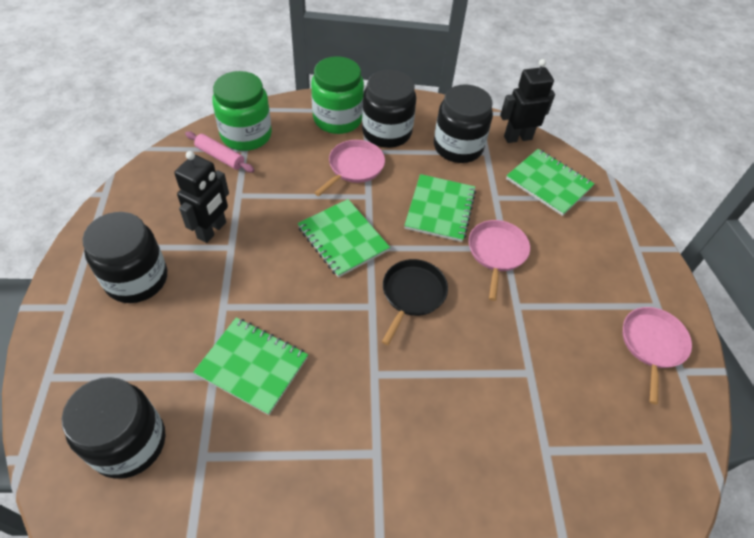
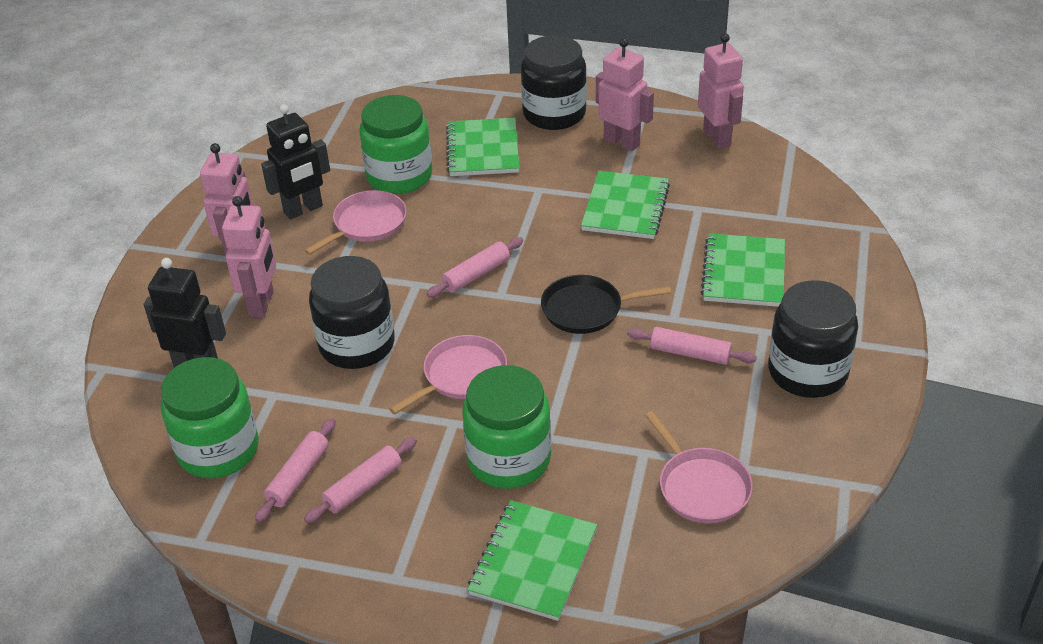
black jar: 4 -> 3
green jar: 2 -> 3
pink robot: 0 -> 4
pink rolling pin: 1 -> 4

